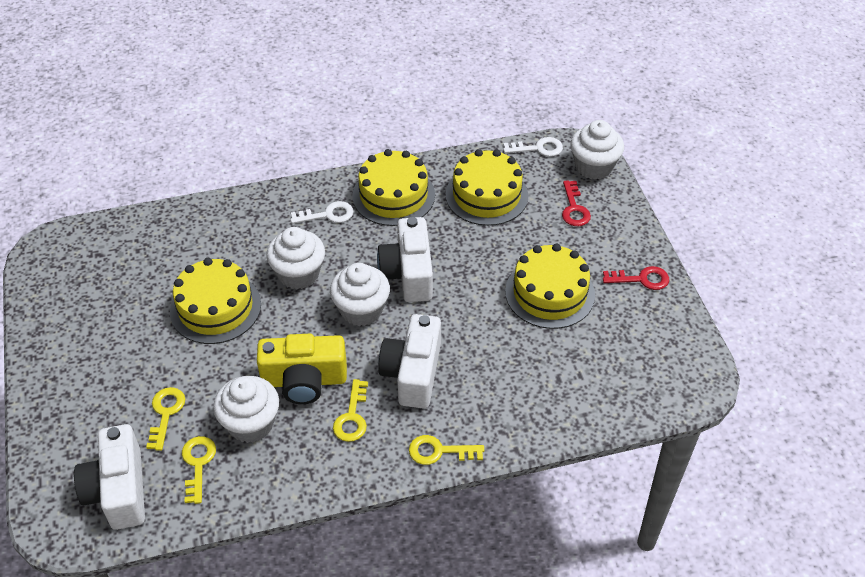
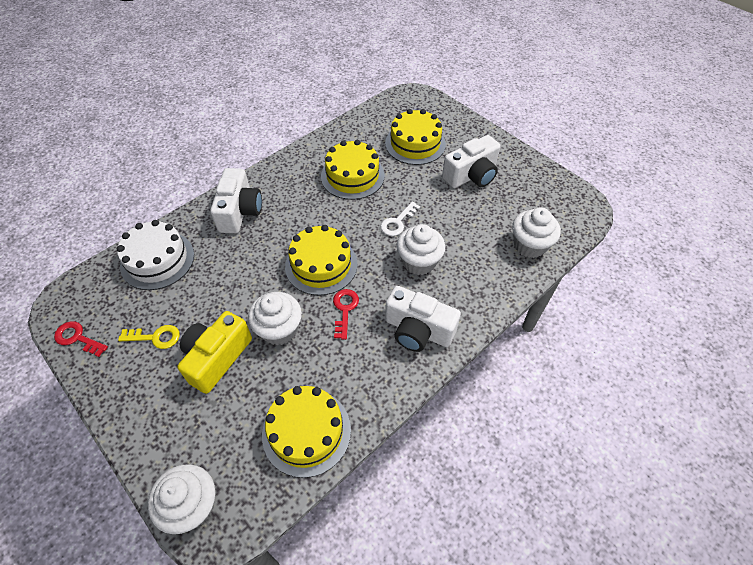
white cake: 0 -> 1
white key: 2 -> 1
yellow key: 4 -> 1

